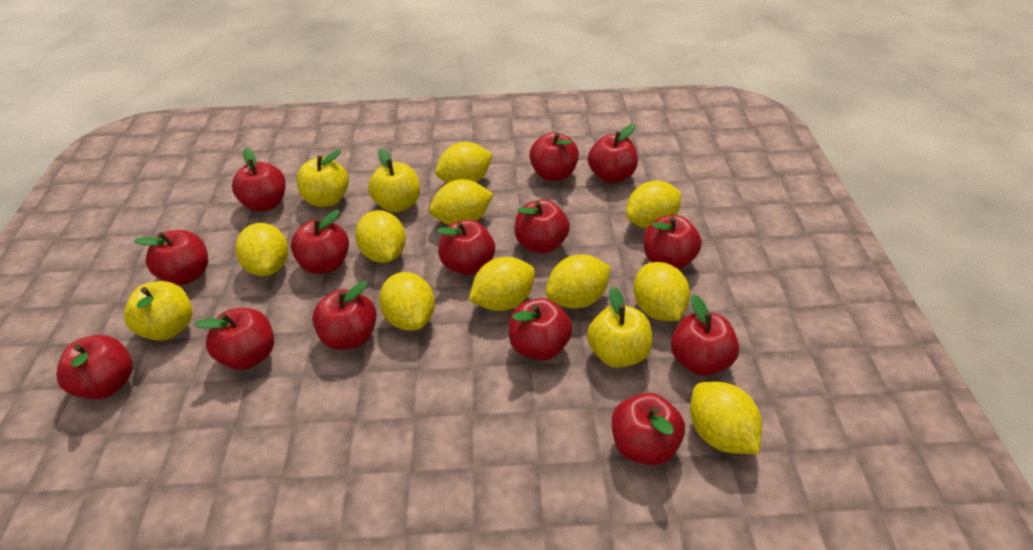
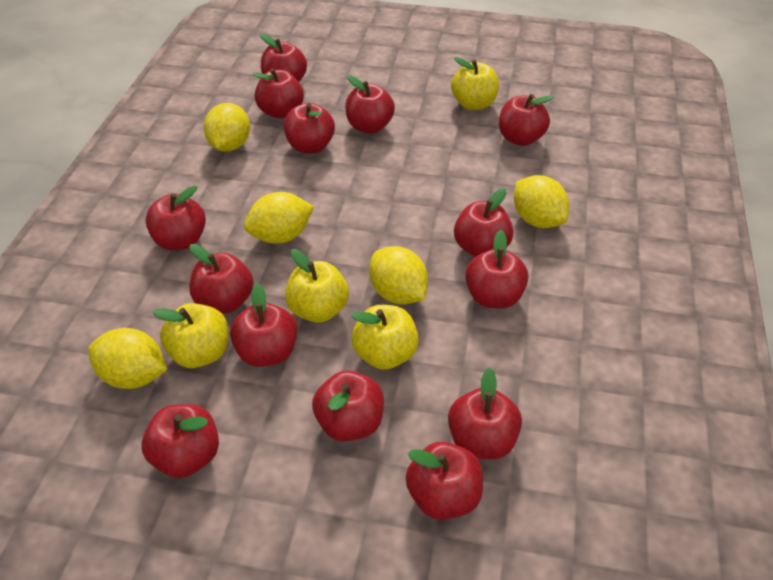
yellow lemon: 10 -> 5

